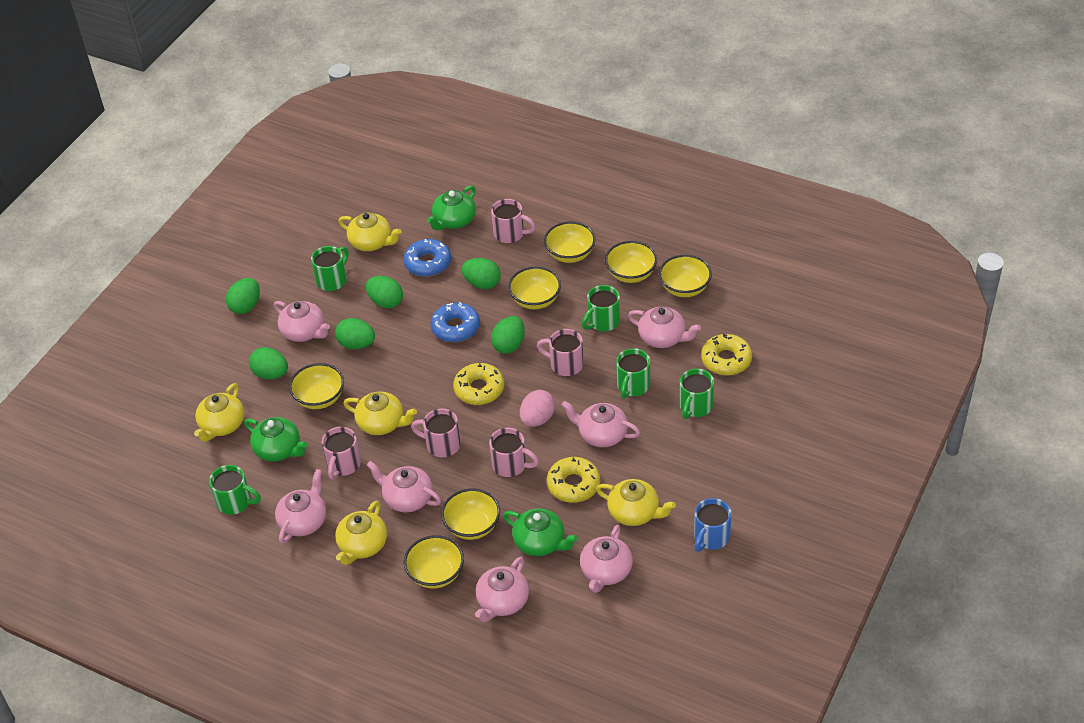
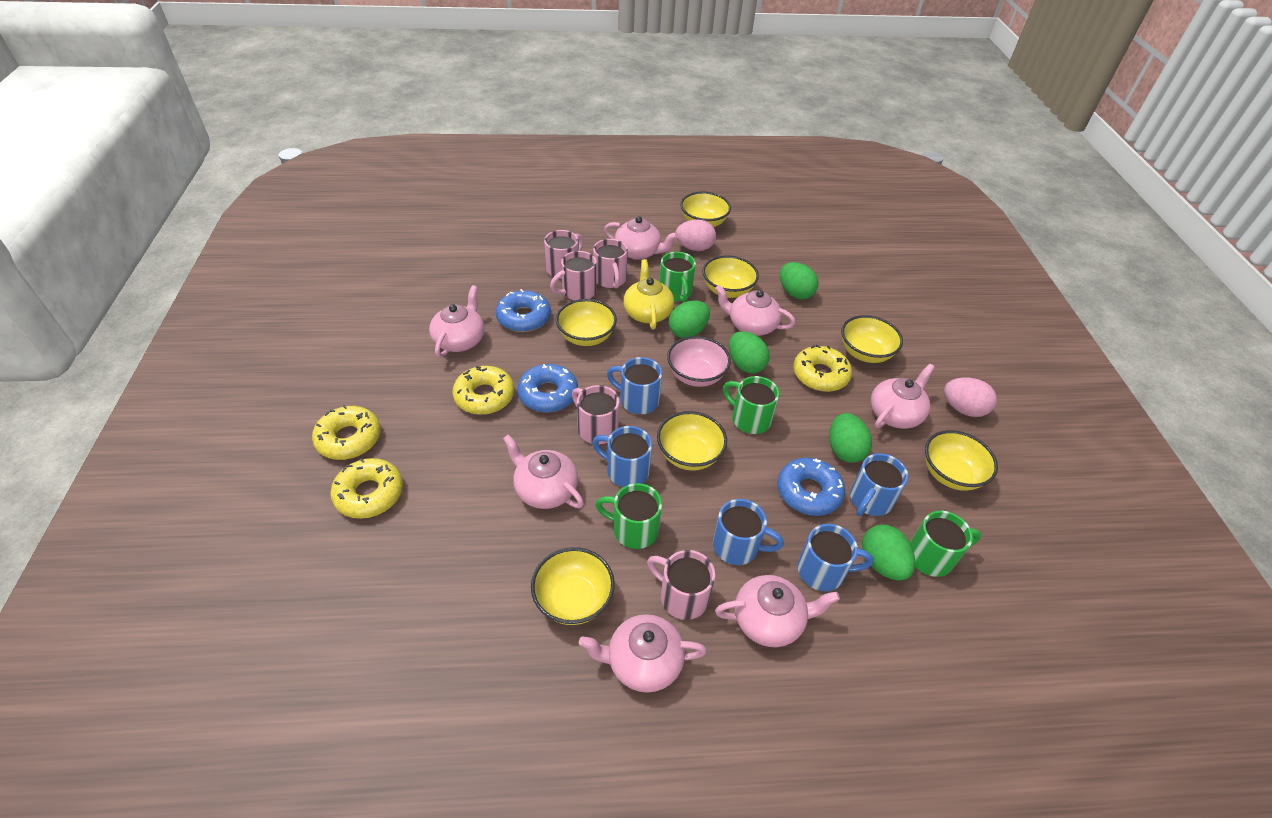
blue donut: 2 -> 3
blue mug: 1 -> 5
green egg: 6 -> 5
green mug: 5 -> 4
green teapot: 3 -> 0
pink bowl: 0 -> 1
pink egg: 1 -> 2
yellow donut: 3 -> 4
yellow teapot: 5 -> 1

